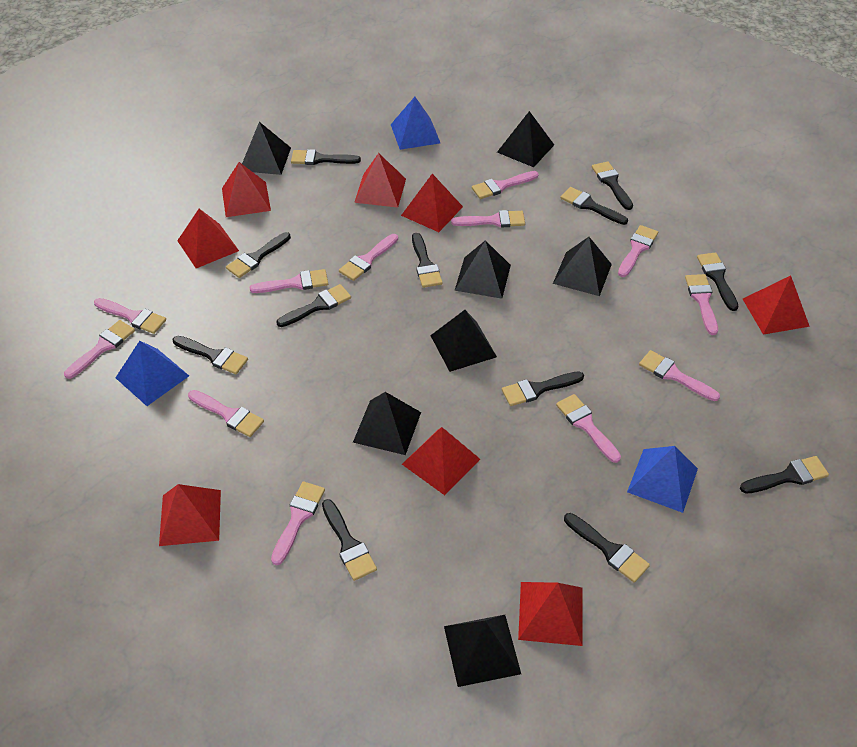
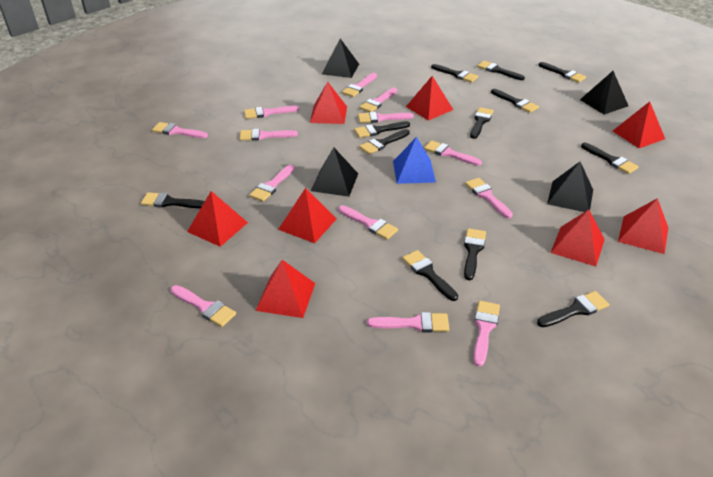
black pyramid: 7 -> 4
blue pyramid: 3 -> 1
pink brush: 12 -> 13

